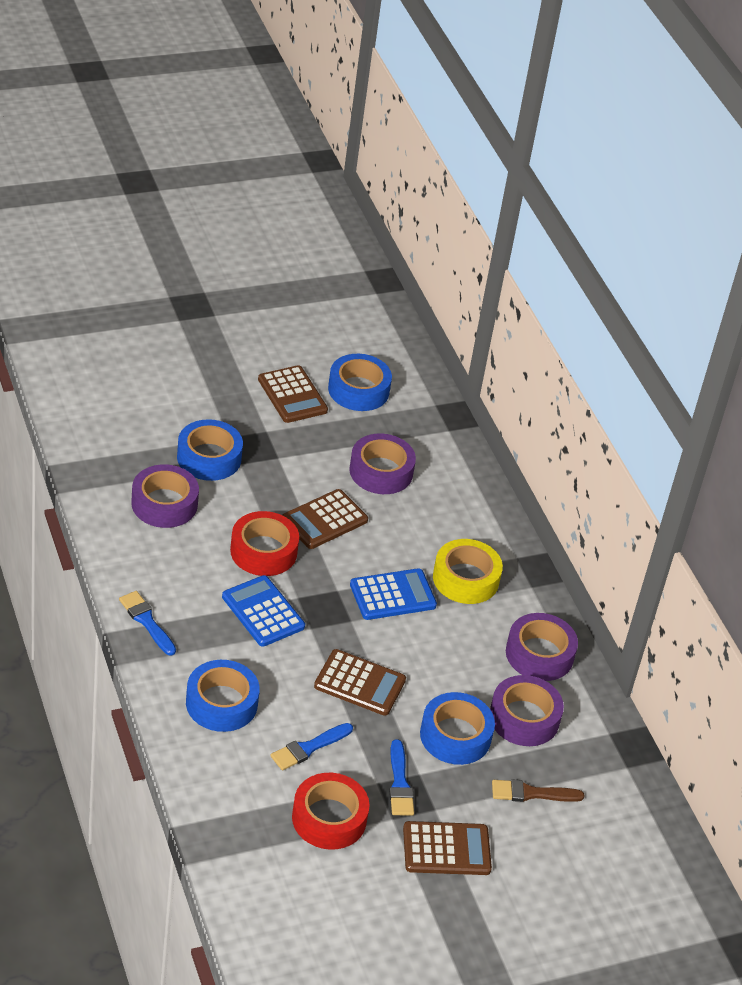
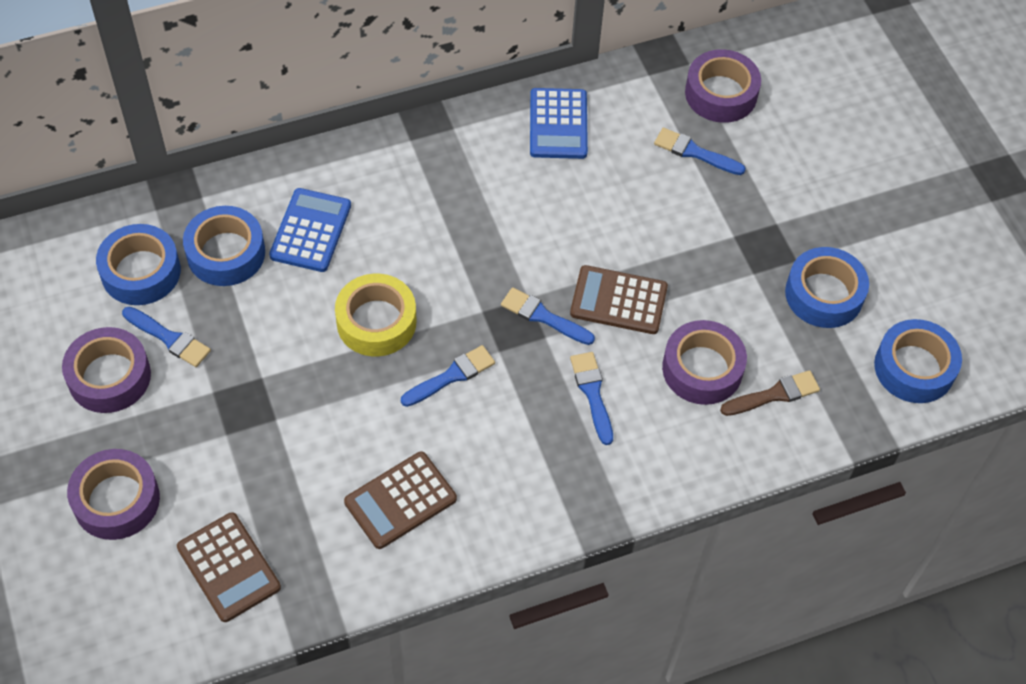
blue brush: 3 -> 5
brown calculator: 4 -> 3
red tape: 2 -> 0

